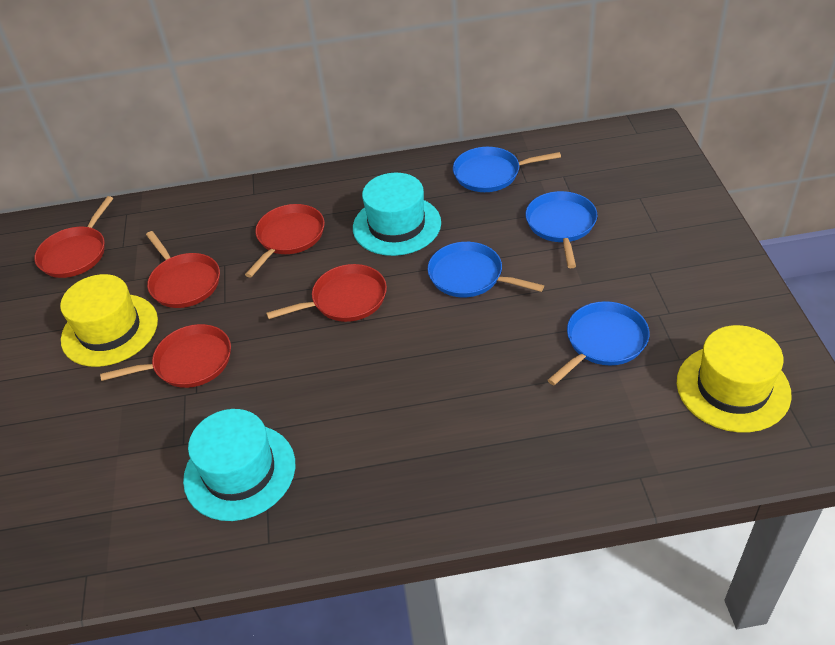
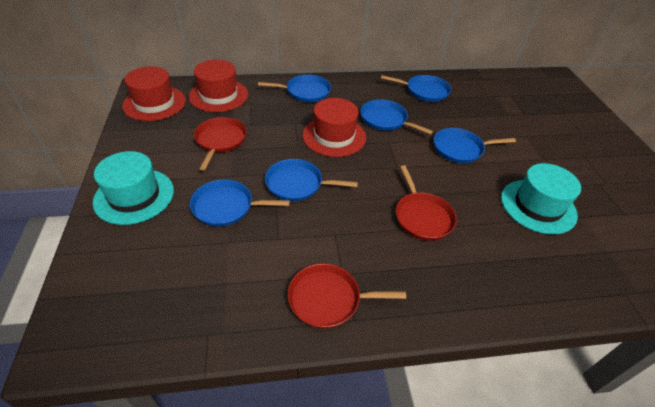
blue pan: 4 -> 6
red hat: 0 -> 3
red pan: 5 -> 3
yellow hat: 2 -> 0

